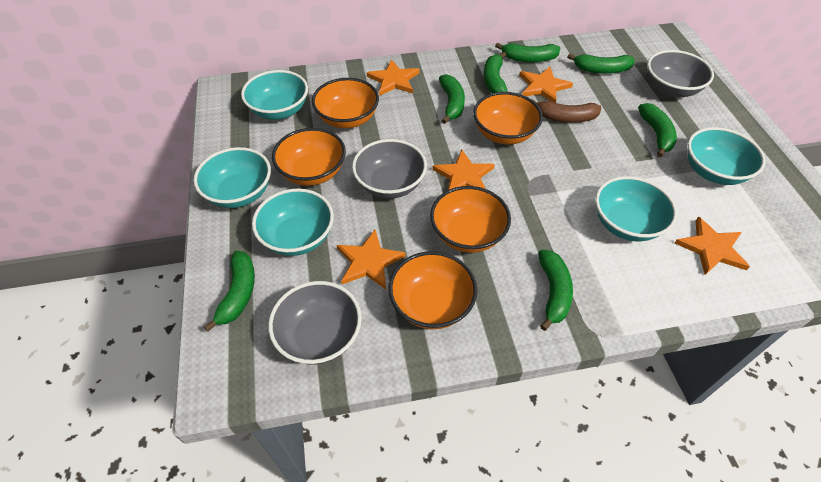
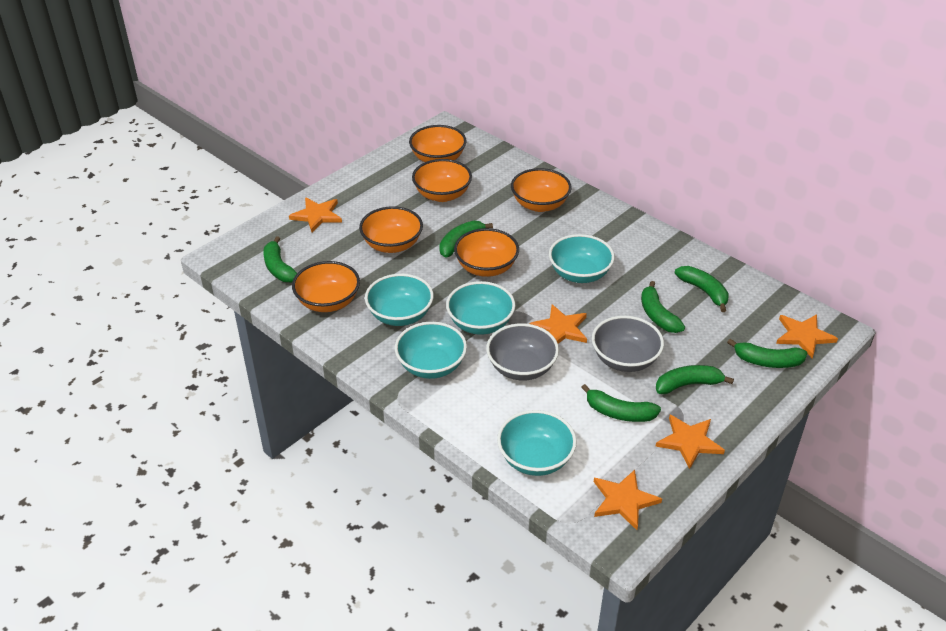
brown banana: 1 -> 0
grey bowl: 3 -> 2
orange bowl: 5 -> 6

